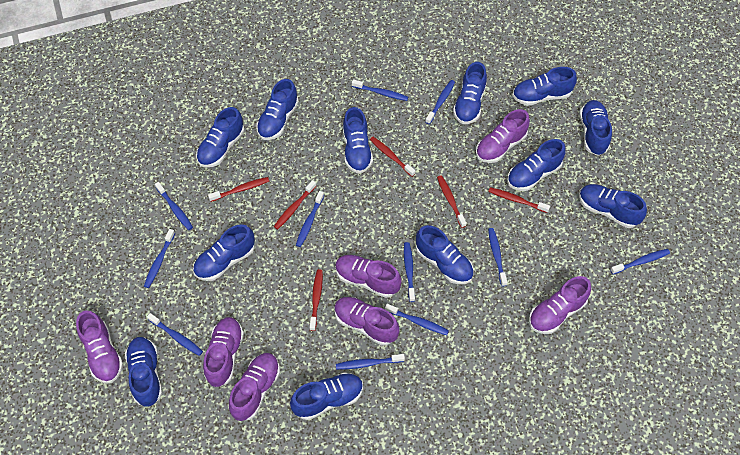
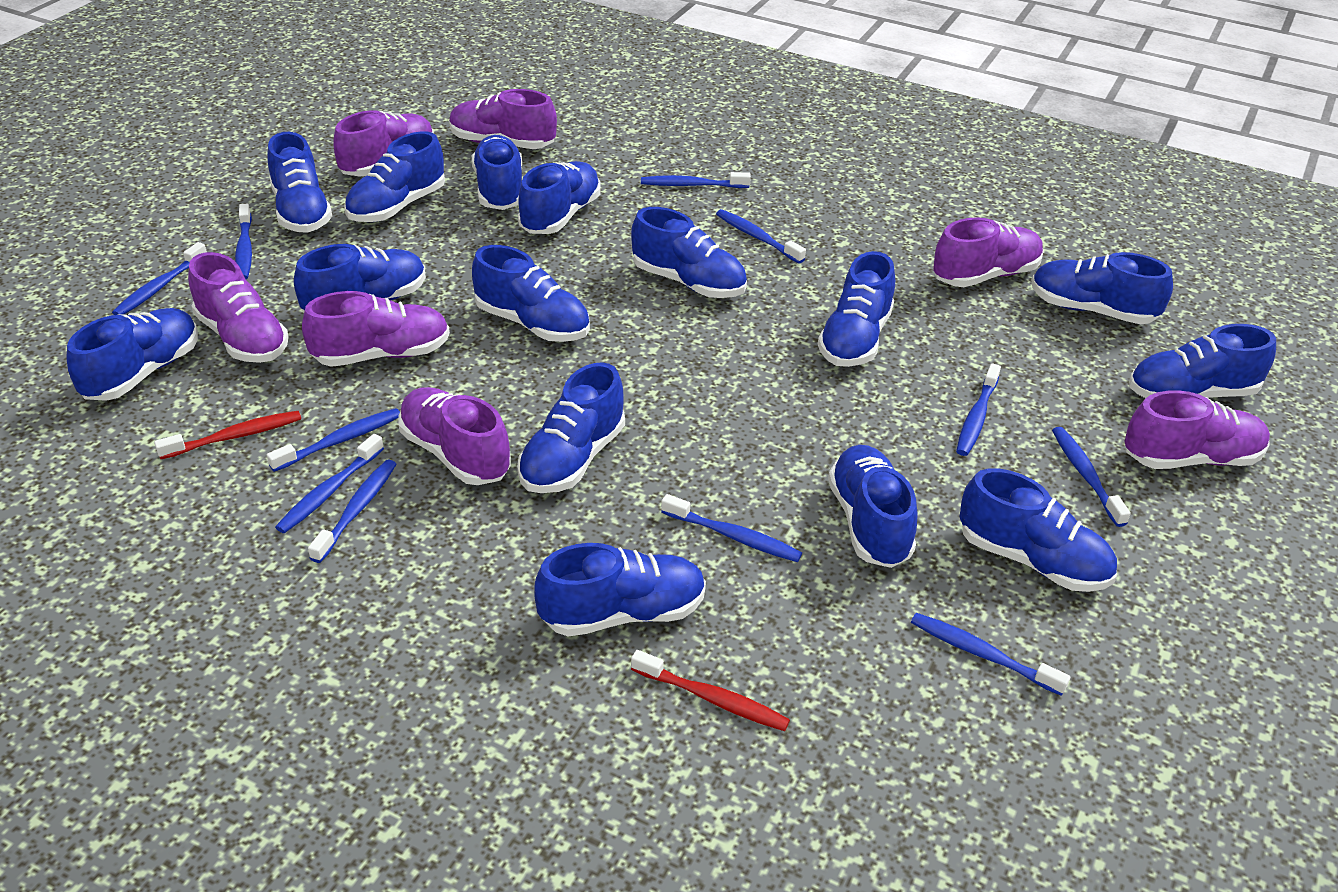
blue shoe: 12 -> 15
red toothbrush: 6 -> 2

